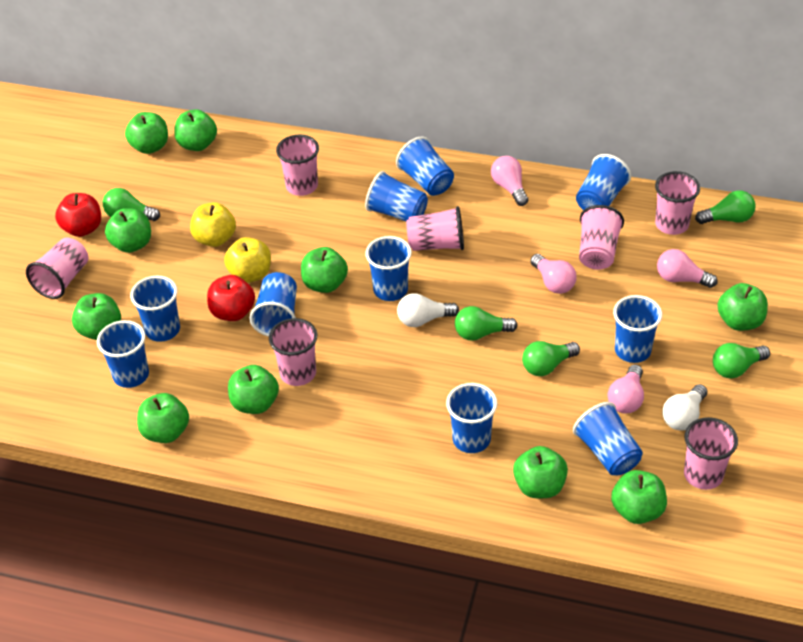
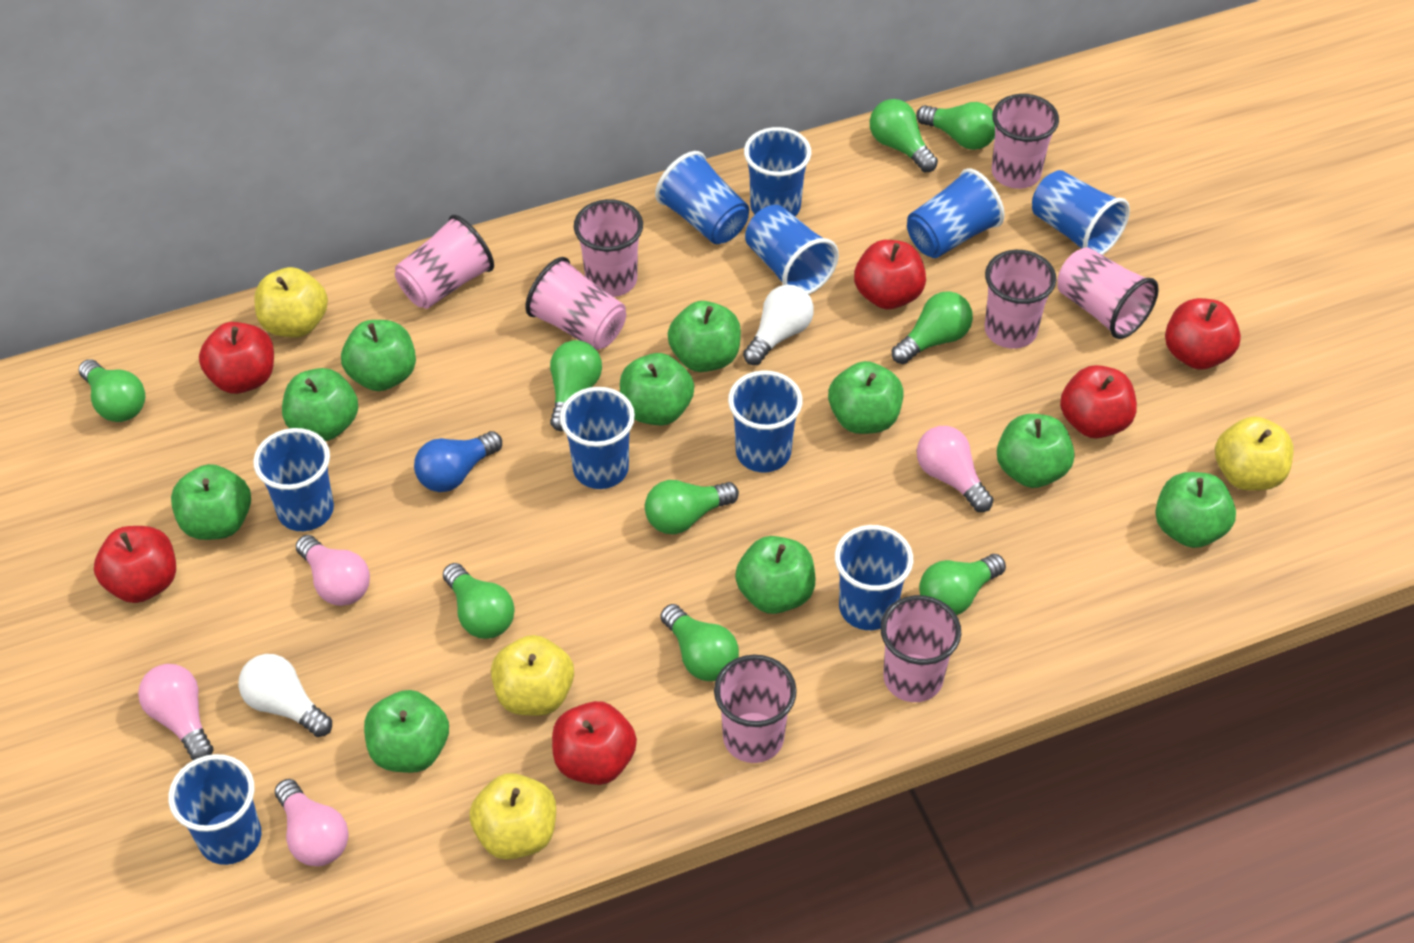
blue light bulb: 0 -> 1
green light bulb: 5 -> 9
pink cup: 7 -> 8
red apple: 2 -> 6
yellow apple: 2 -> 4

